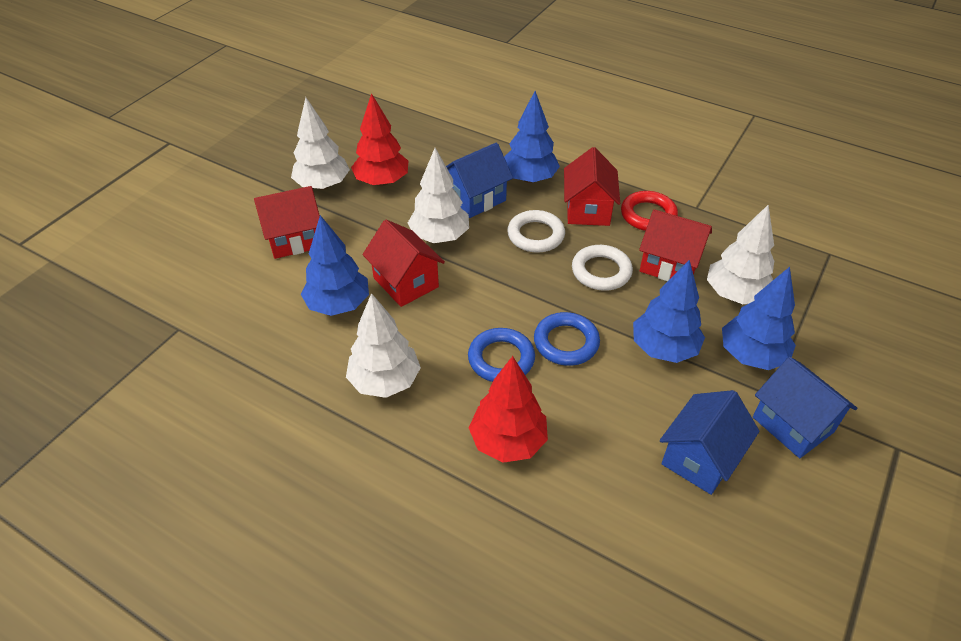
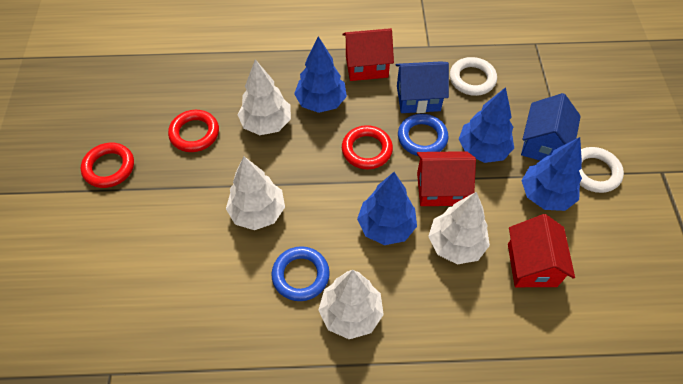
blue house: 3 -> 2
red house: 4 -> 3
red ring: 1 -> 3
red tree: 2 -> 0

